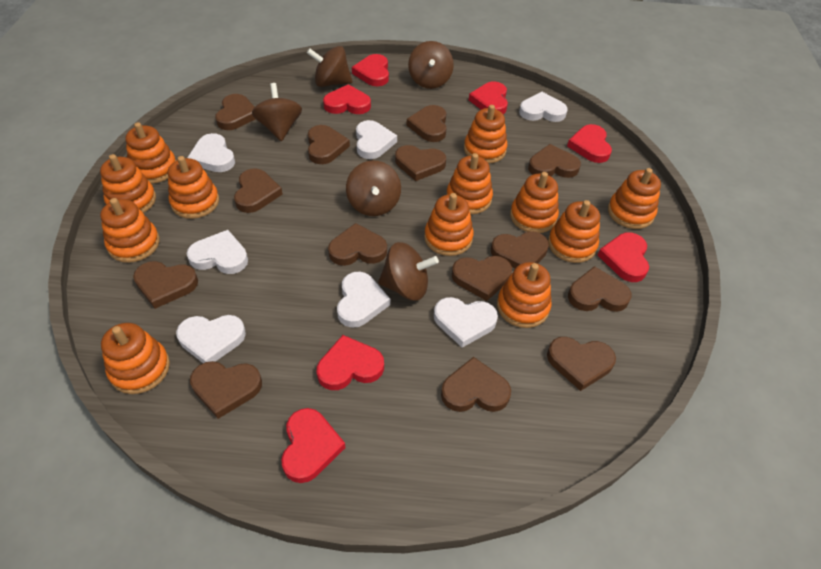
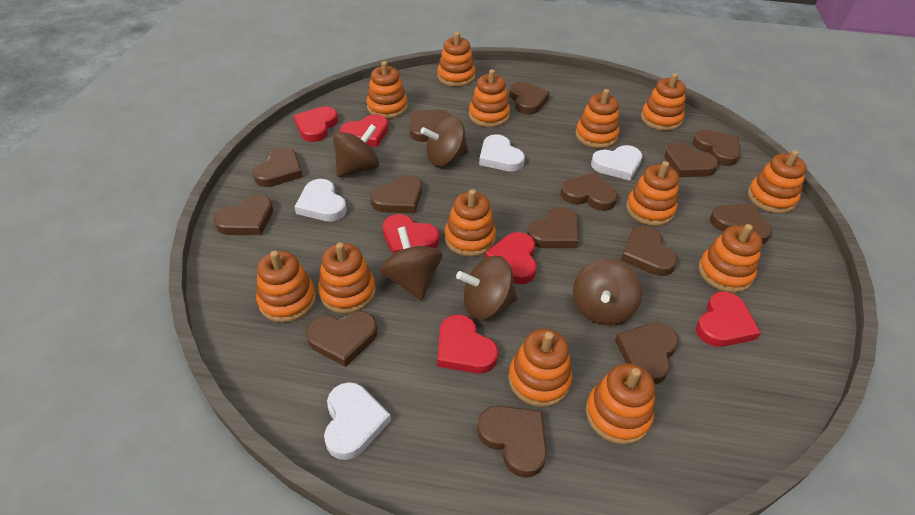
orange stacking toy: 12 -> 13
red heart: 7 -> 6
white heart: 7 -> 4

